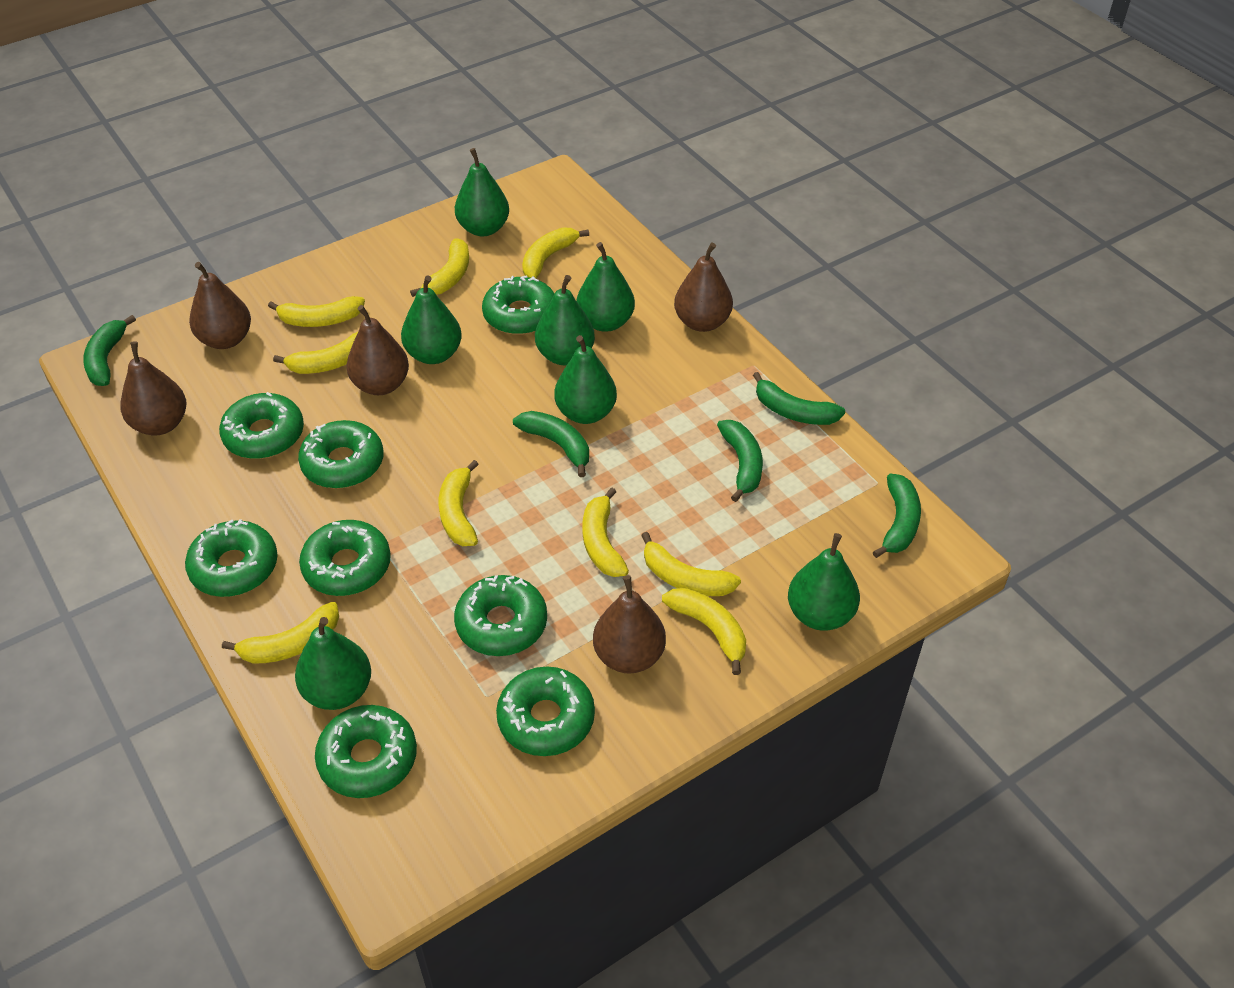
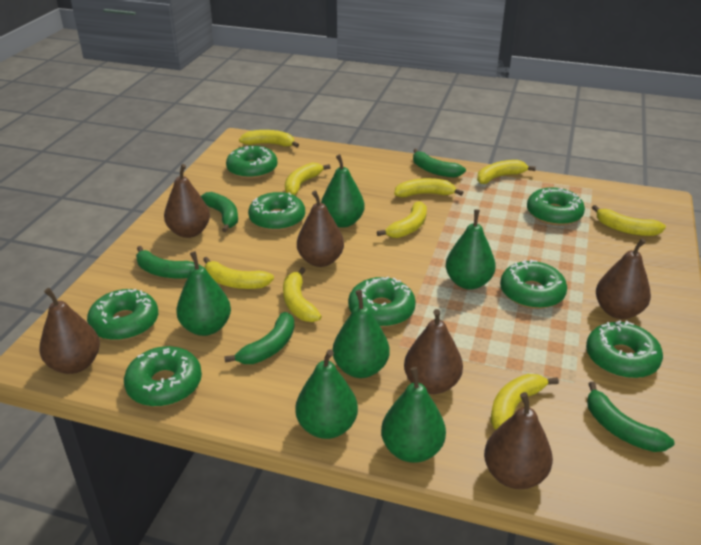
brown pear: 5 -> 6
green pear: 7 -> 6

